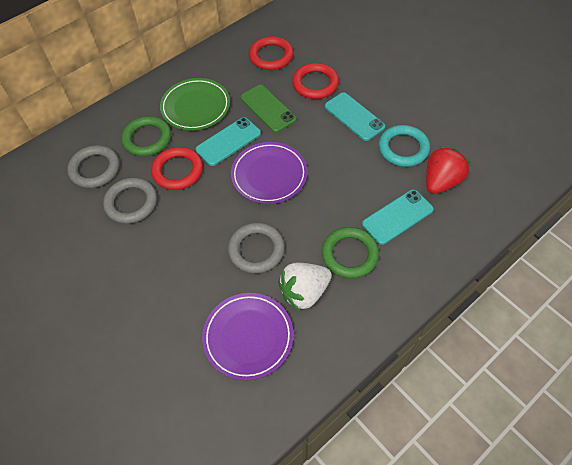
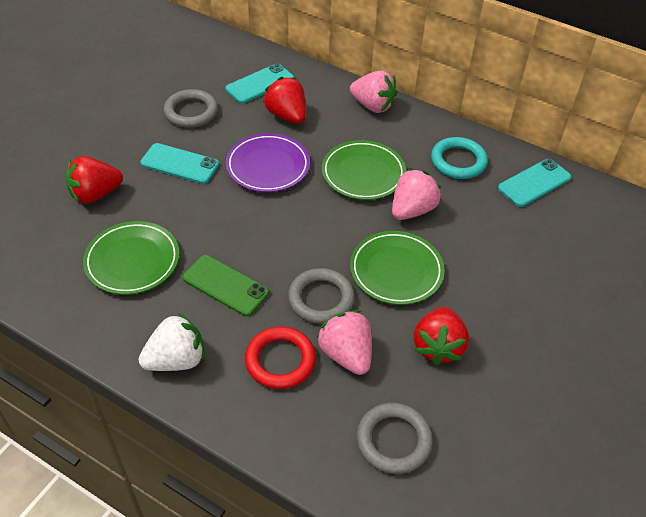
green plate: 1 -> 3
green ring: 2 -> 0
pink strawberry: 0 -> 3
purple plate: 2 -> 1
red ring: 3 -> 1
red strawberry: 1 -> 3

